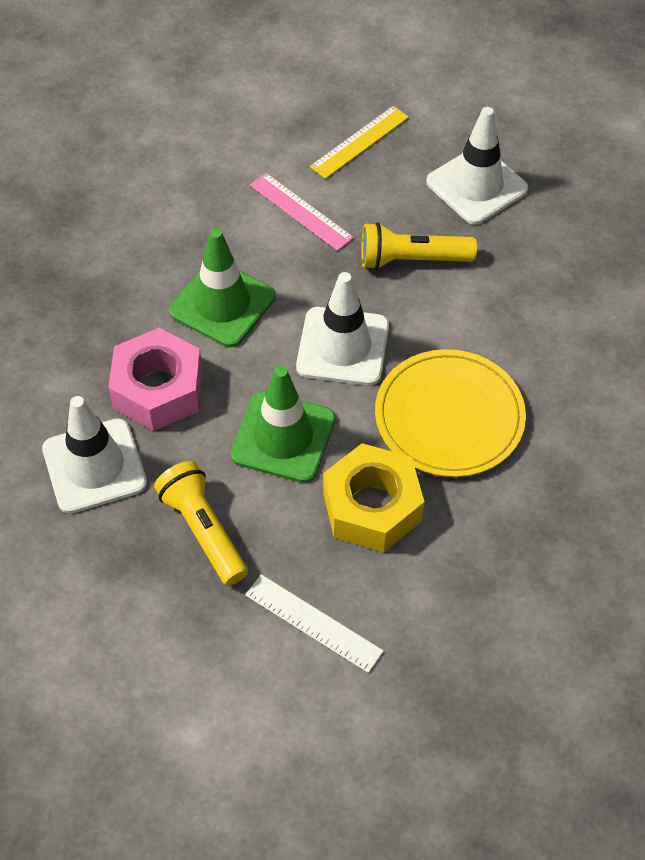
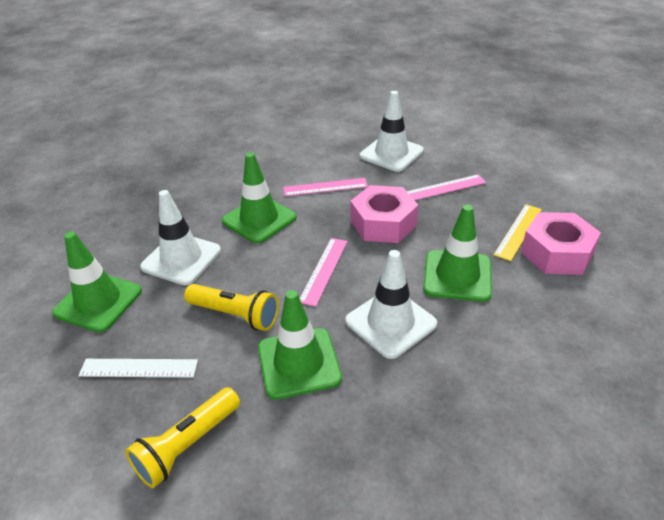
green traffic cone: 2 -> 4
pink nut: 1 -> 2
pink ruler: 1 -> 3
yellow nut: 1 -> 0
yellow plate: 1 -> 0

